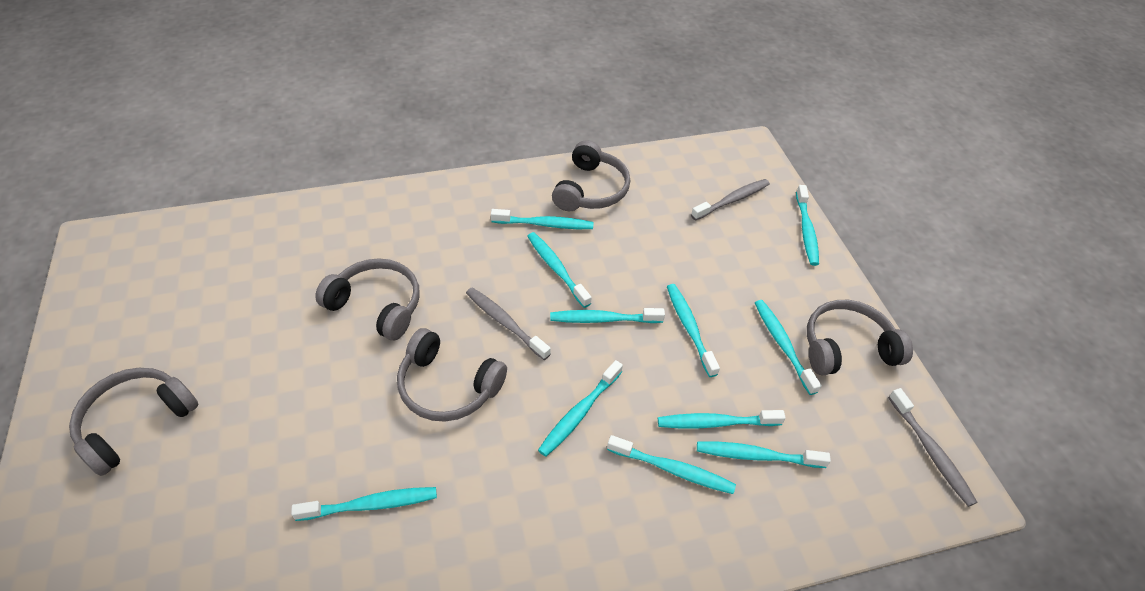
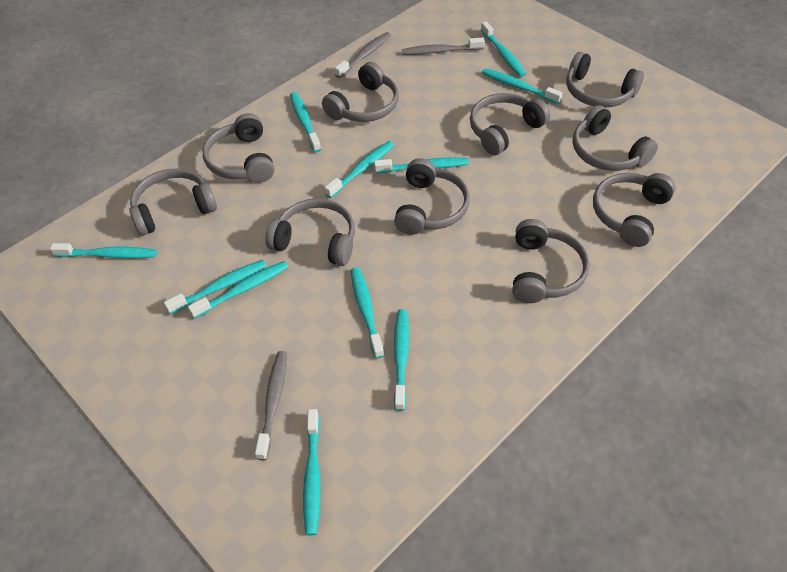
grey headphones: 5 -> 10

